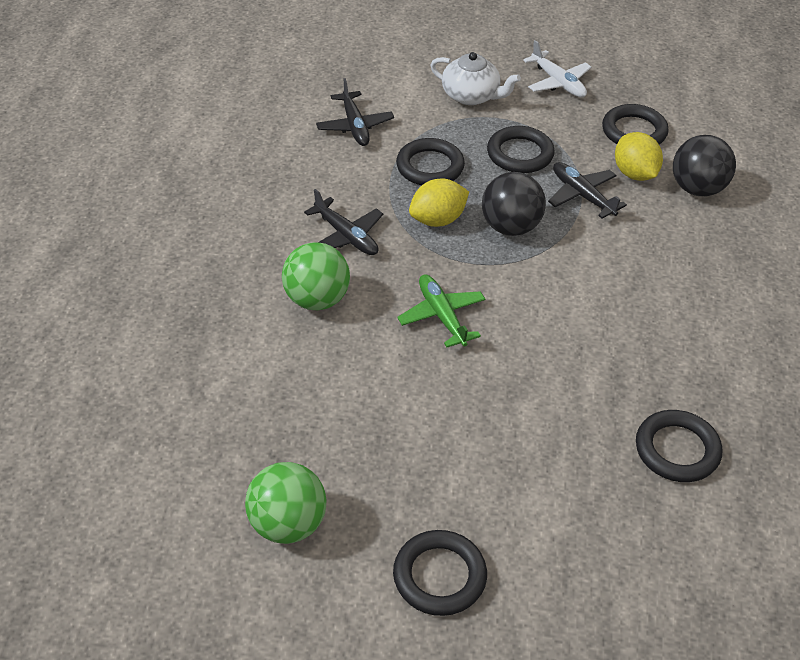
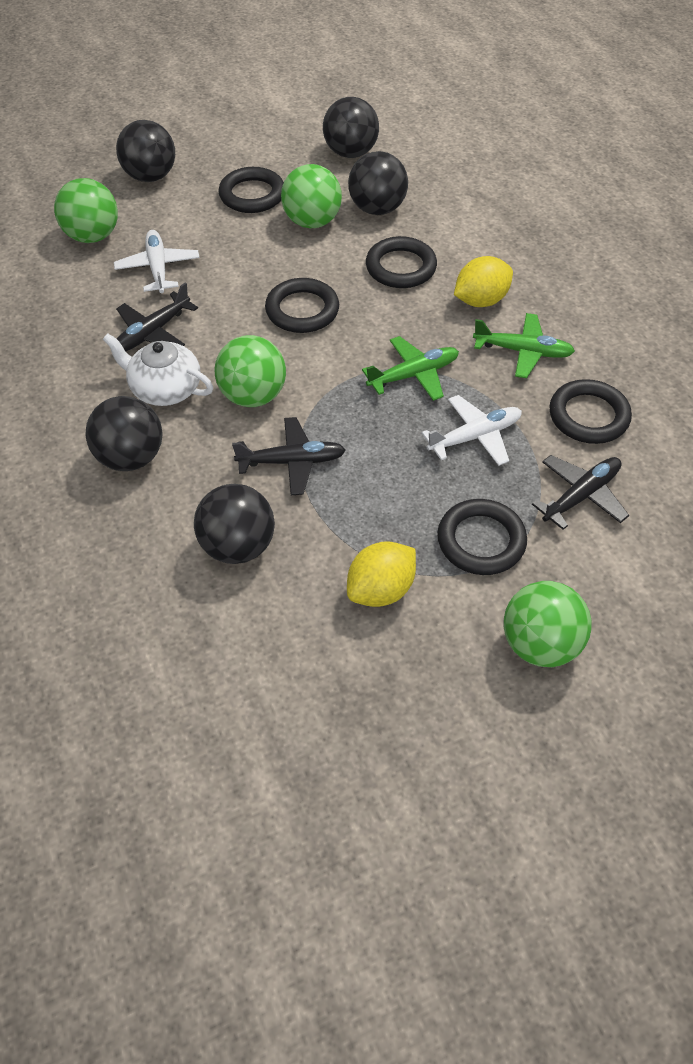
black ball: 2 -> 5
green ball: 2 -> 4
green plane: 1 -> 2
white plane: 1 -> 2

